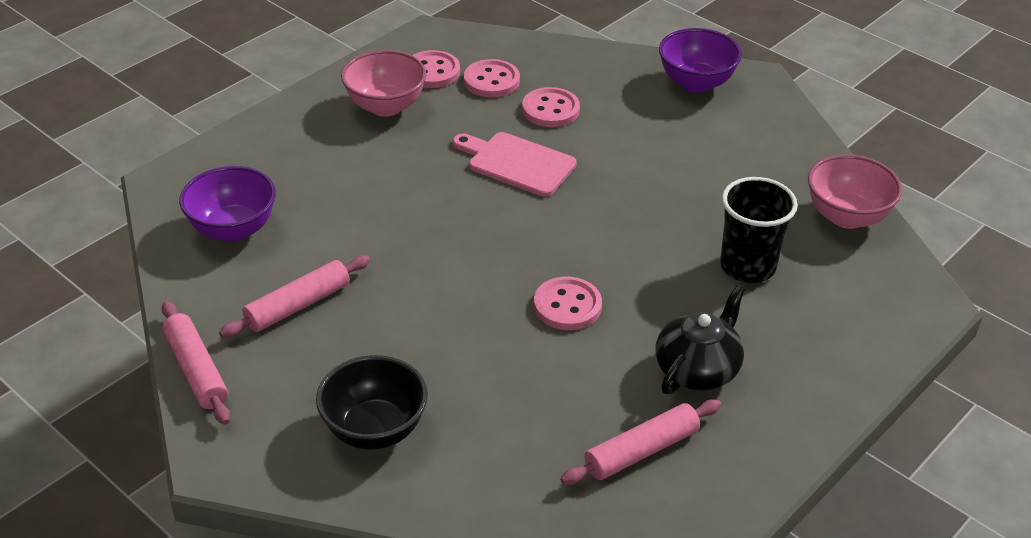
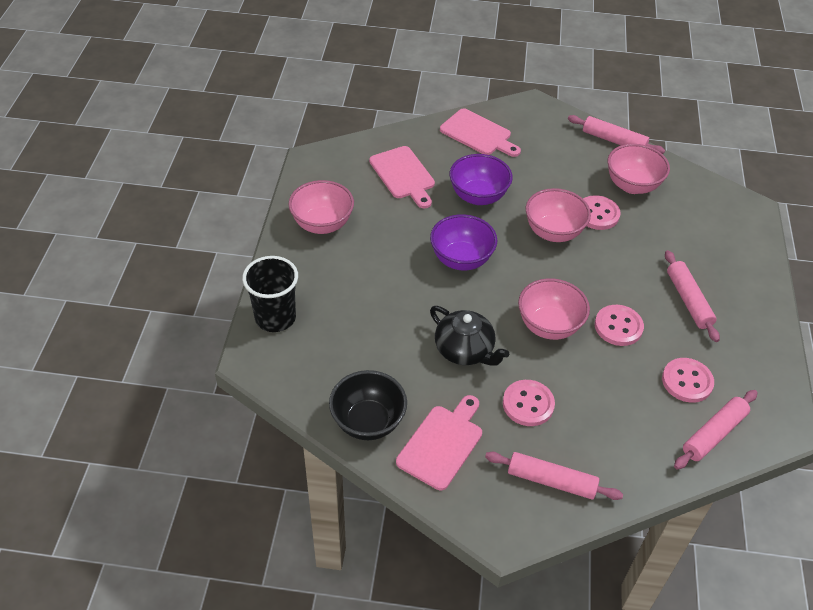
pink bowl: 2 -> 4
pink cutting board: 1 -> 3
pink rolling pin: 3 -> 4

